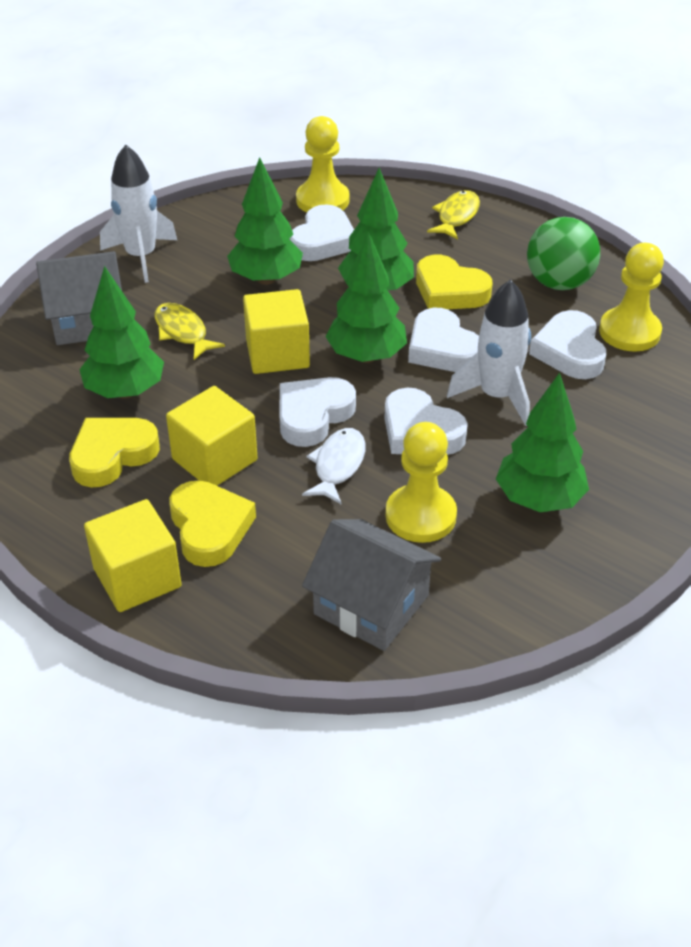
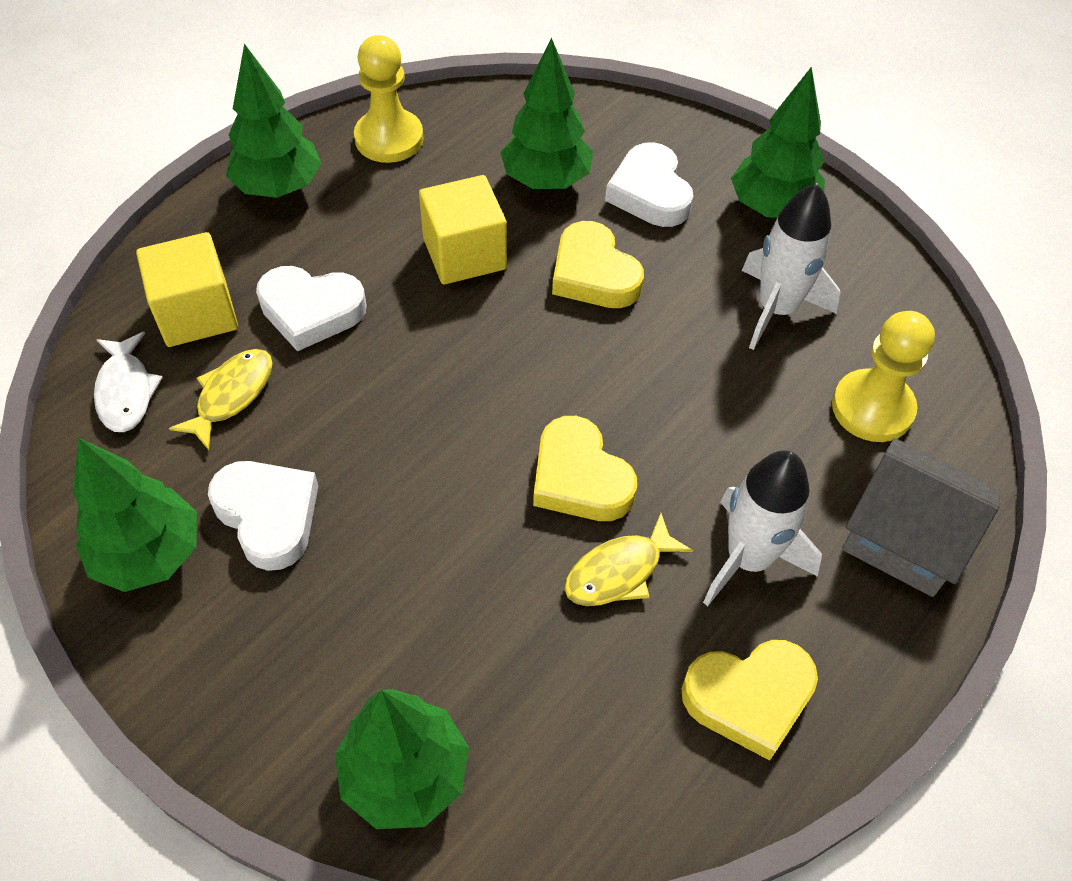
green ball: 1 -> 0
grey house: 2 -> 1
white heart: 5 -> 3
yellow cube: 3 -> 2
yellow pawn: 3 -> 2

